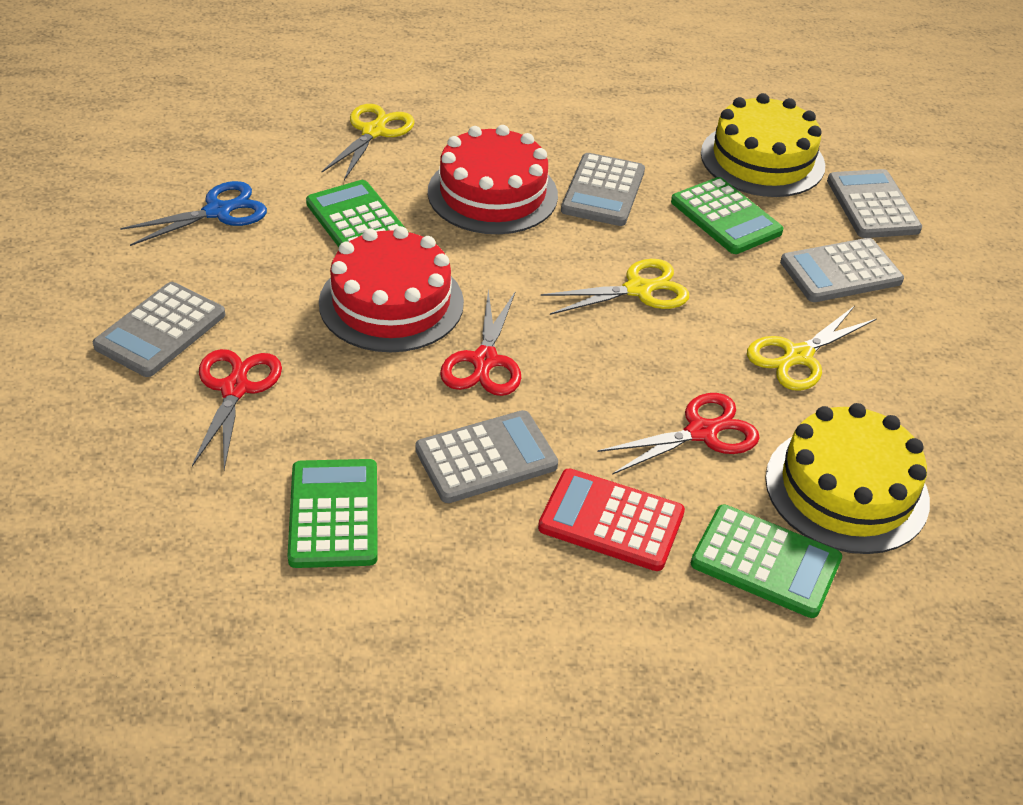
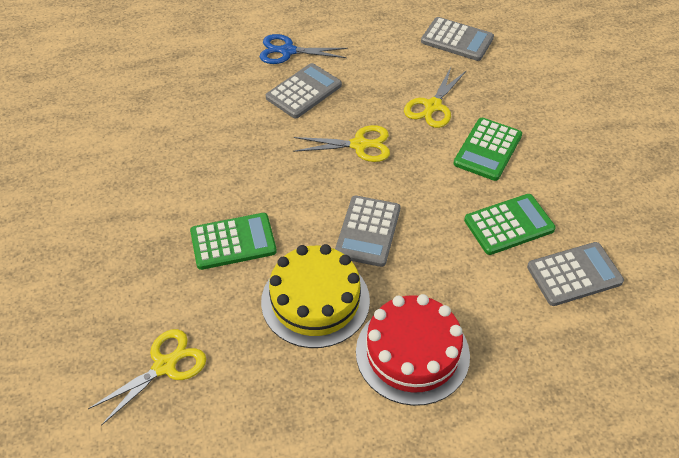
green calculator: 4 -> 3
grey calculator: 5 -> 4
red cake: 2 -> 1
red calculator: 1 -> 0
red scissors: 3 -> 0
yellow cake: 2 -> 1

